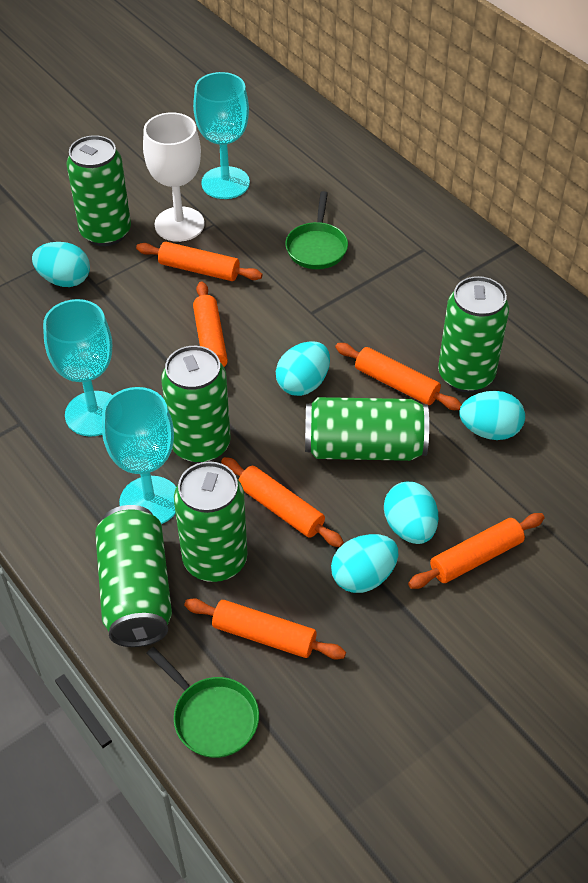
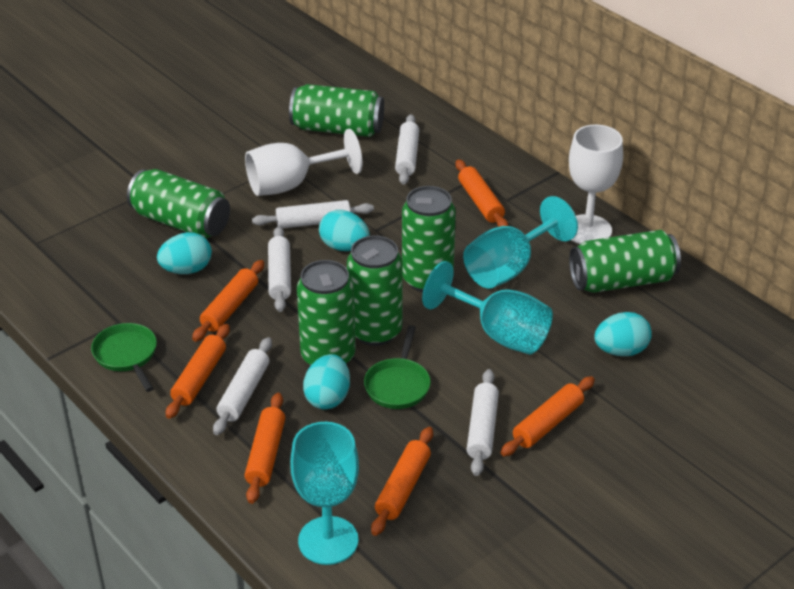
turquoise egg: 5 -> 4
white goblet: 1 -> 2
white rolling pin: 0 -> 5

